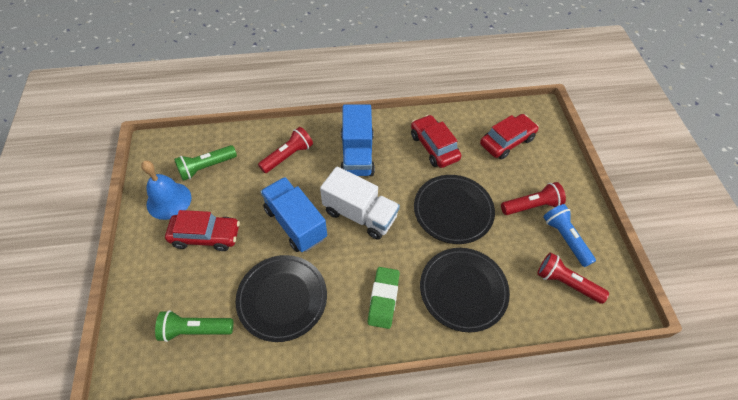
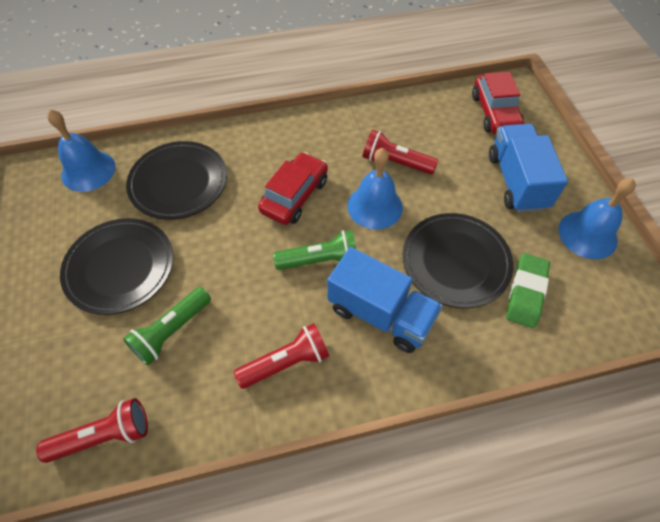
blue bell: 1 -> 3
blue flashlight: 1 -> 0
red car: 3 -> 2
white truck: 1 -> 0

